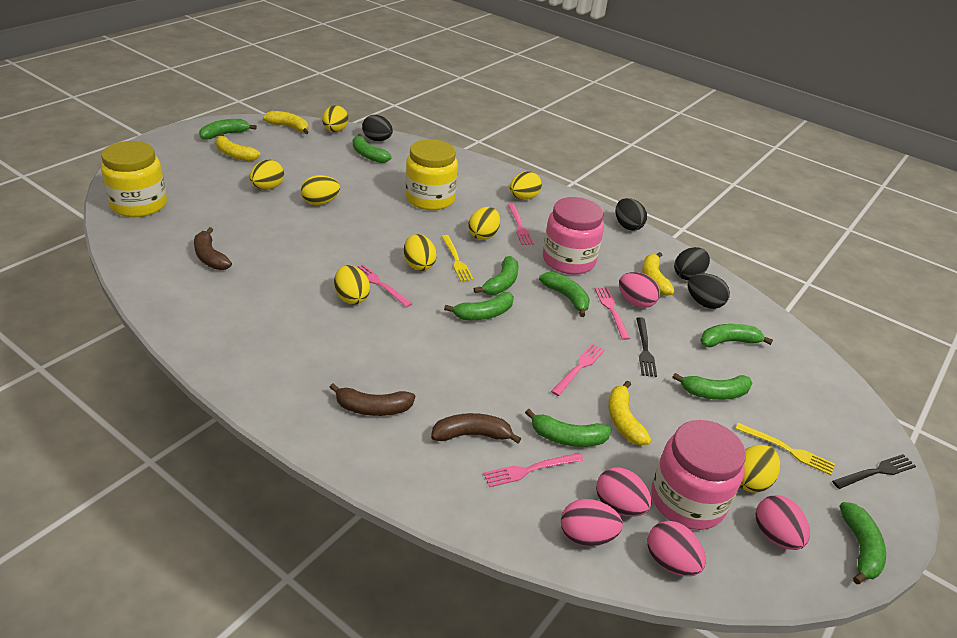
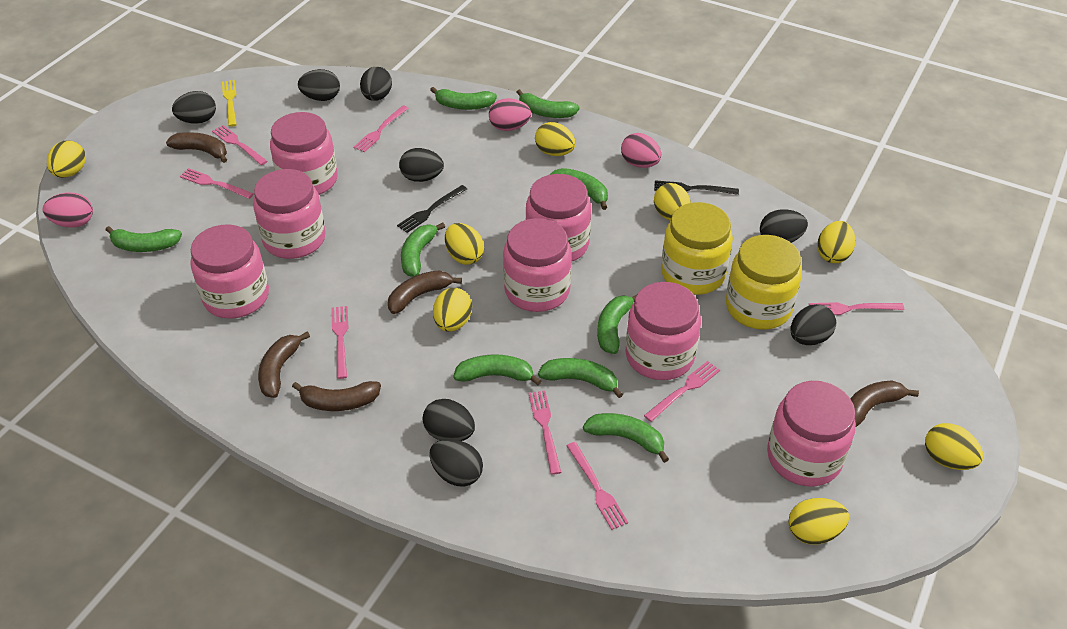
black egg: 4 -> 8
brown banana: 3 -> 5
pink egg: 5 -> 3
pink fork: 5 -> 8
pink jar: 2 -> 7
yellow banana: 4 -> 0
yellow fork: 2 -> 1

